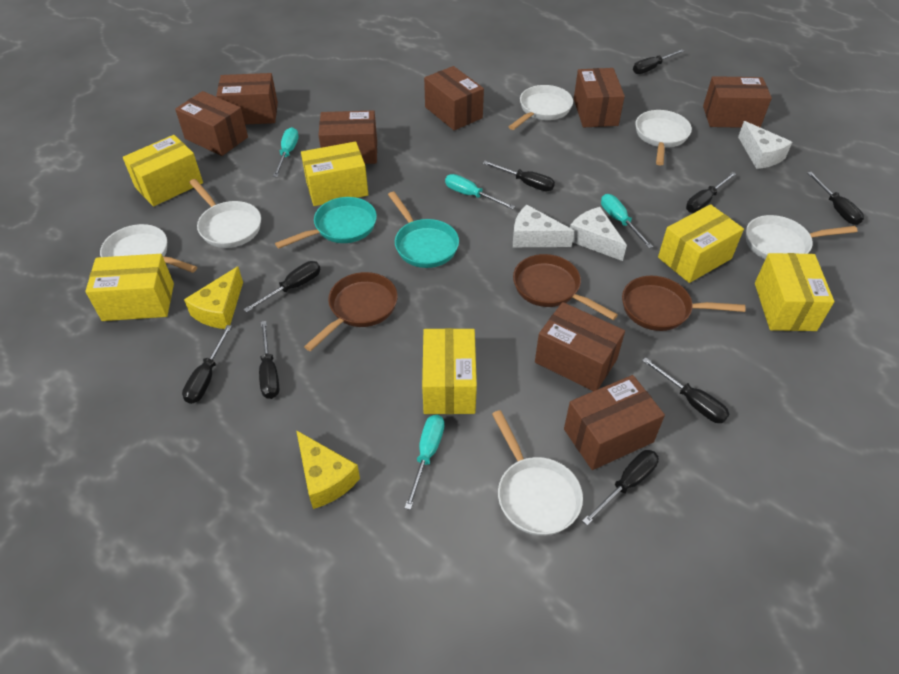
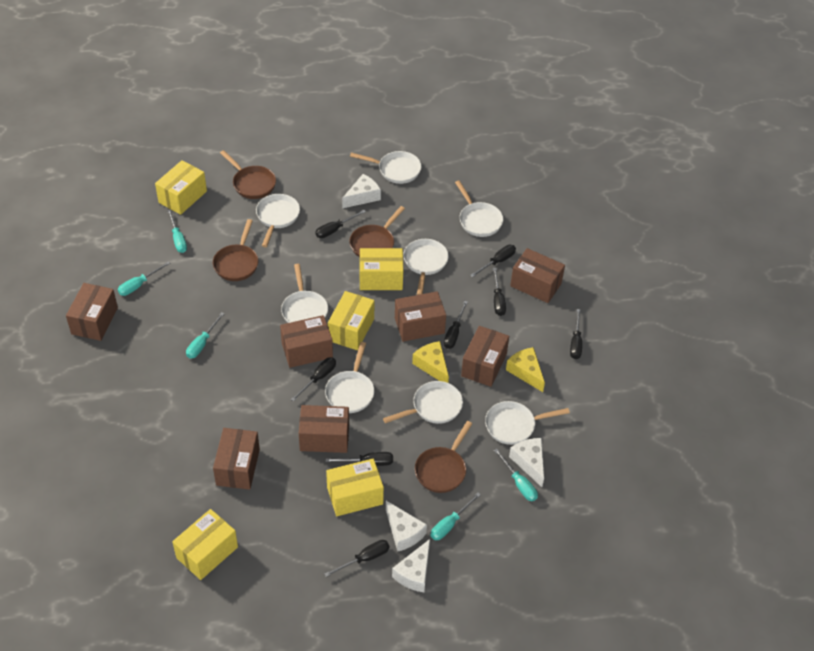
black screwdriver: 9 -> 8
brown box: 8 -> 7
brown pan: 3 -> 4
turquoise pan: 2 -> 0
turquoise screwdriver: 4 -> 5
white cheese: 3 -> 4
white pan: 6 -> 8
yellow box: 6 -> 5

